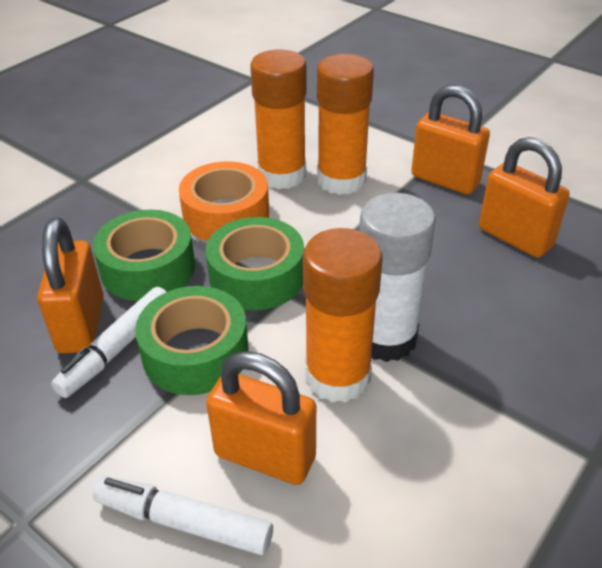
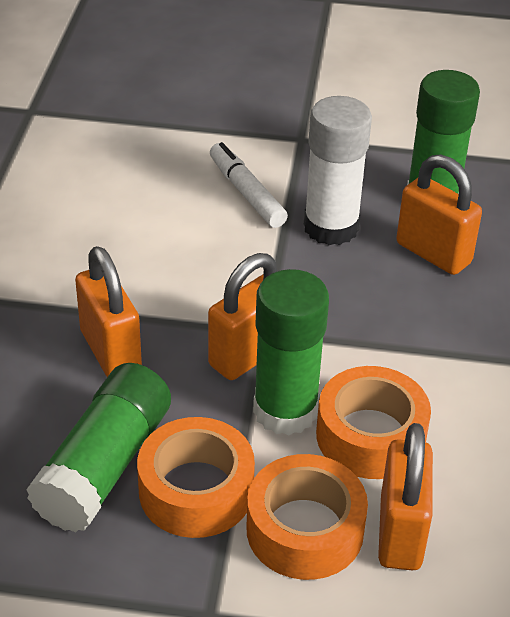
green glue stick: 0 -> 3
green tape: 3 -> 0
orange glue stick: 3 -> 0
orange tape: 1 -> 3
white marker: 2 -> 1

